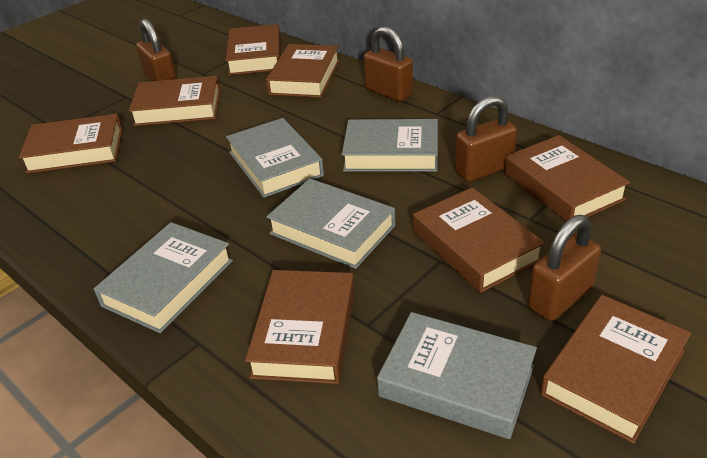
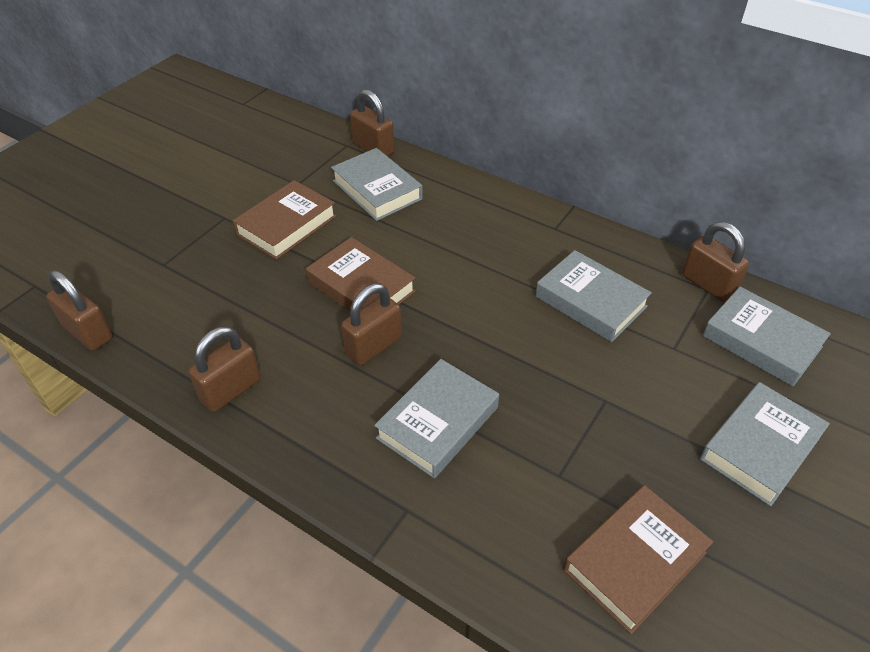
brown book: 8 -> 3
brown padlock: 4 -> 5

